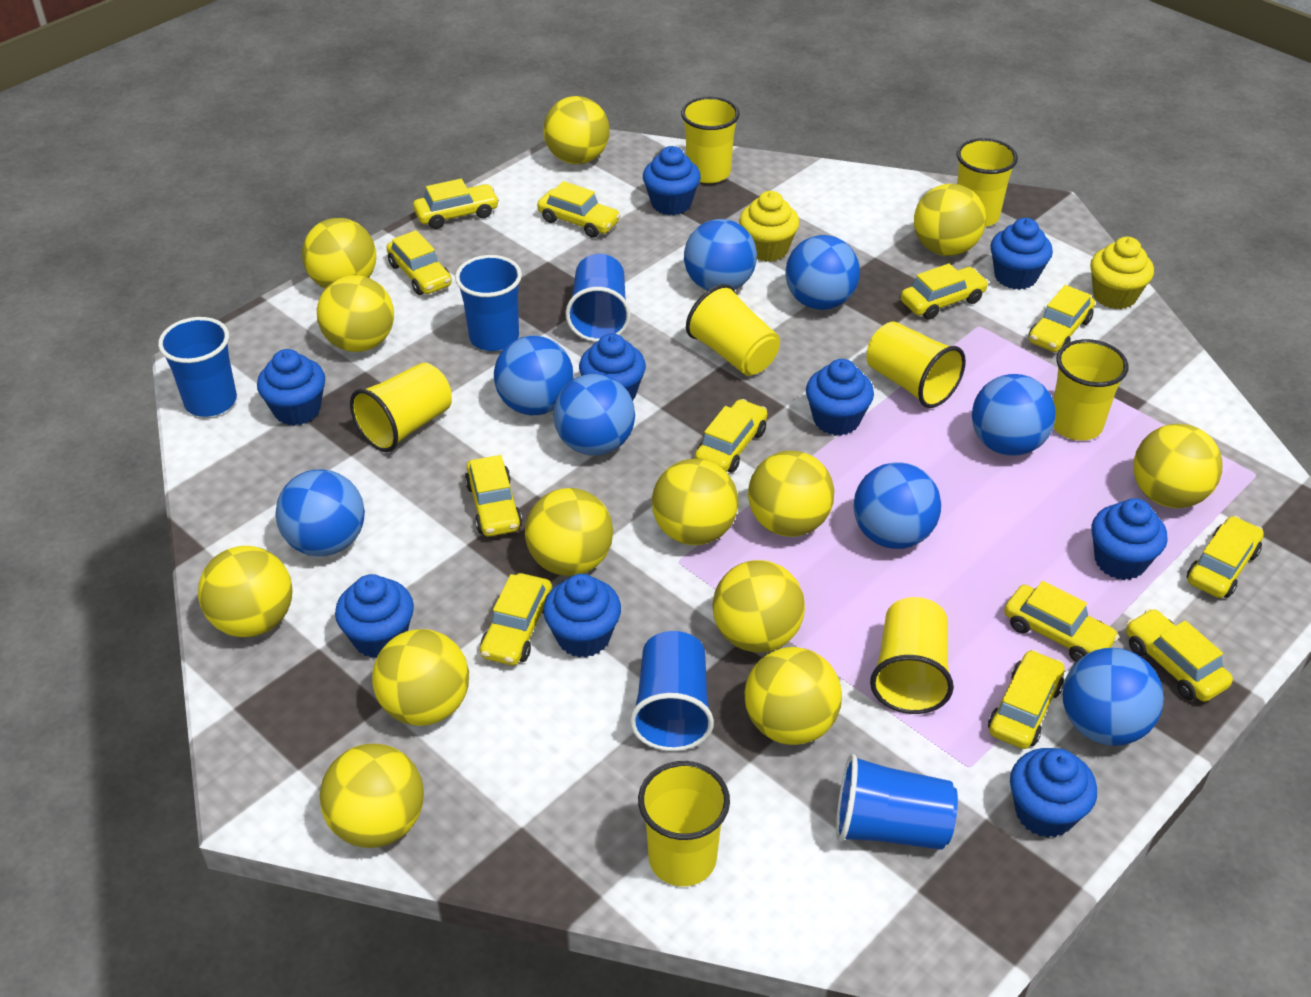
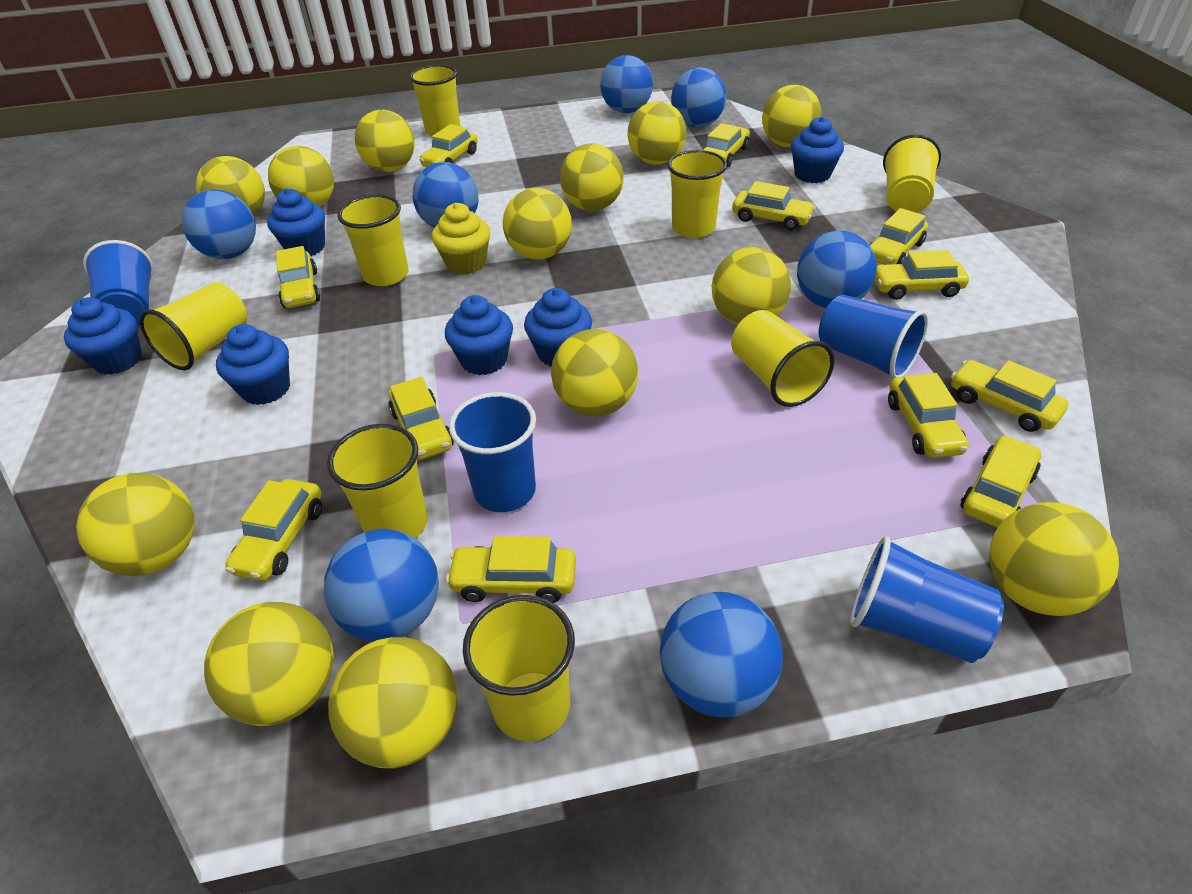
blue ball: 8 -> 7
blue cup: 5 -> 4
blue cupcake: 9 -> 6
yellow cupcake: 2 -> 1

